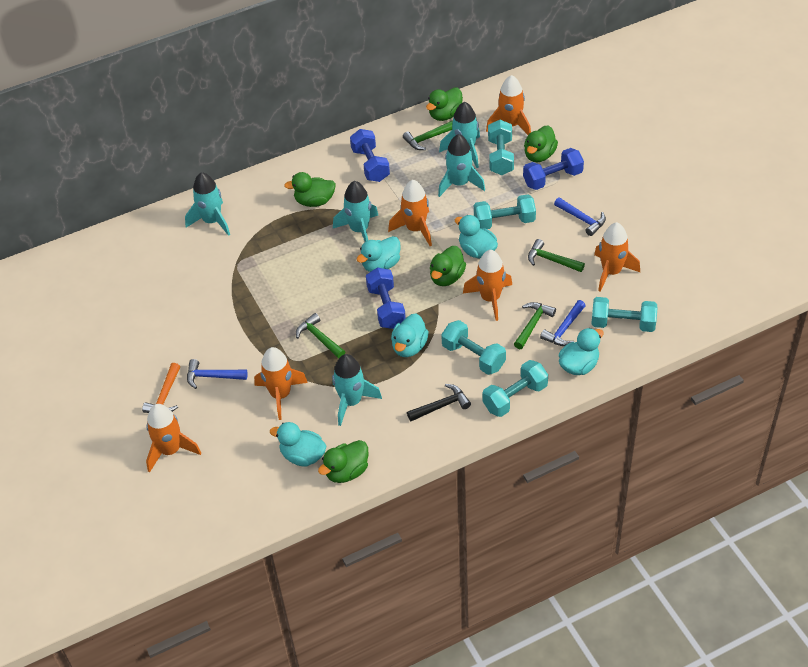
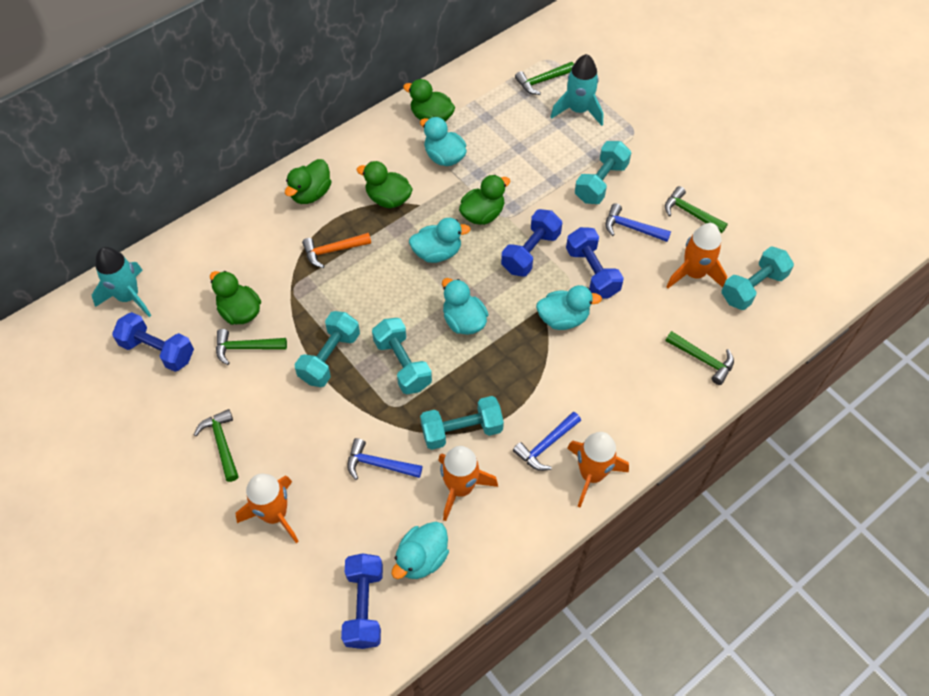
black hammer: 1 -> 0
blue dumbbell: 3 -> 4
green hammer: 4 -> 5
orange rocket: 6 -> 4
turquoise rocket: 5 -> 2

